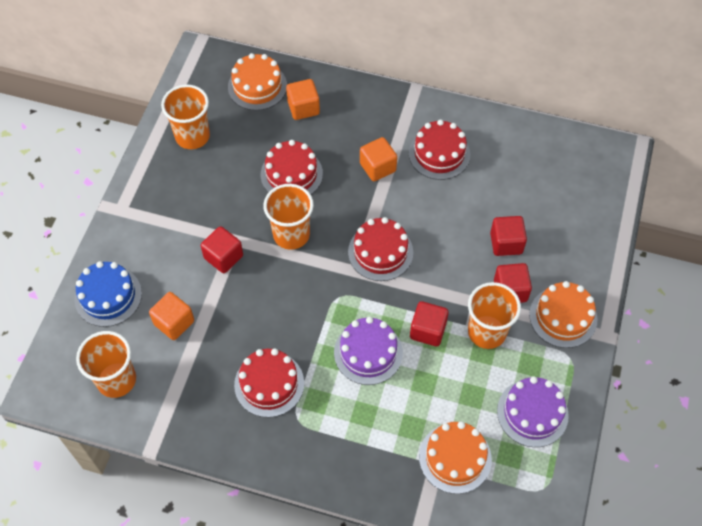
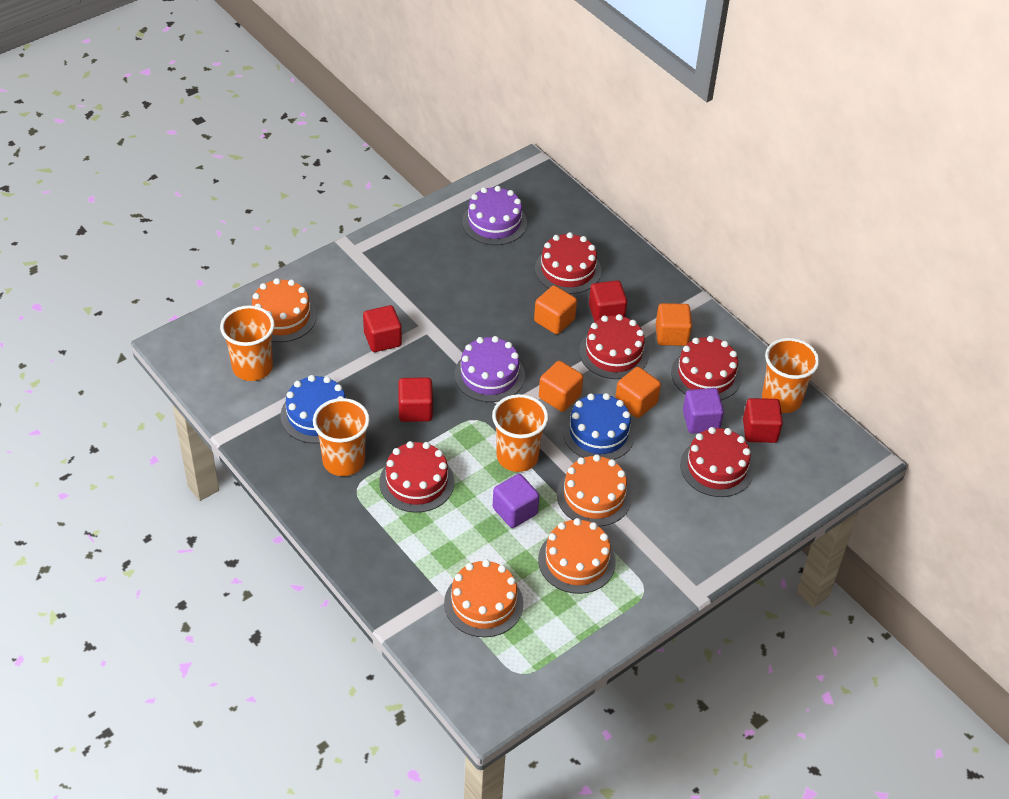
blue cake: 1 -> 2
orange cake: 3 -> 4
orange cube: 3 -> 4
purple cube: 0 -> 2
red cake: 4 -> 5

